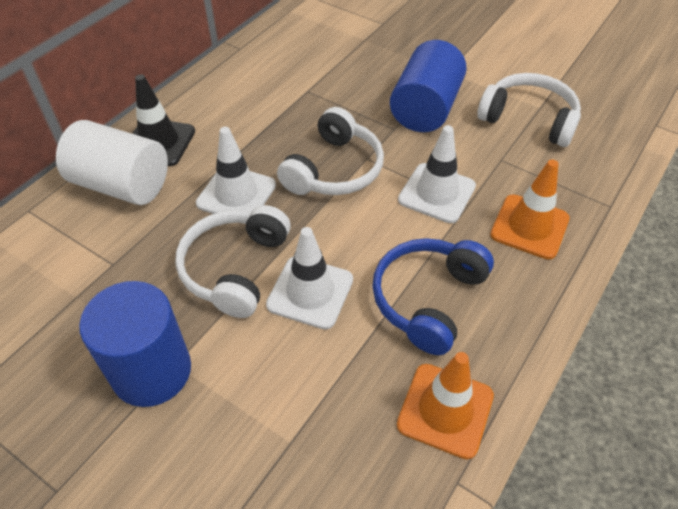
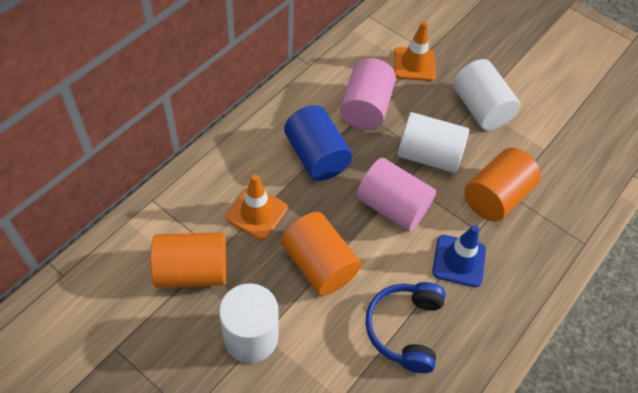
black traffic cone: 1 -> 0
blue cylinder: 2 -> 1
blue traffic cone: 0 -> 1
orange cylinder: 0 -> 3
pink cylinder: 0 -> 2
white cylinder: 1 -> 3
white headphones: 3 -> 0
white traffic cone: 3 -> 0

